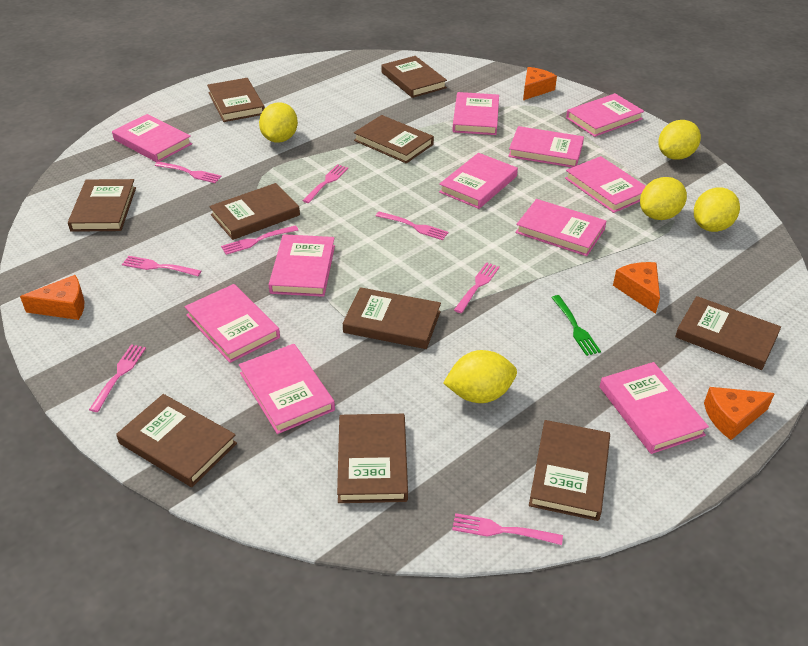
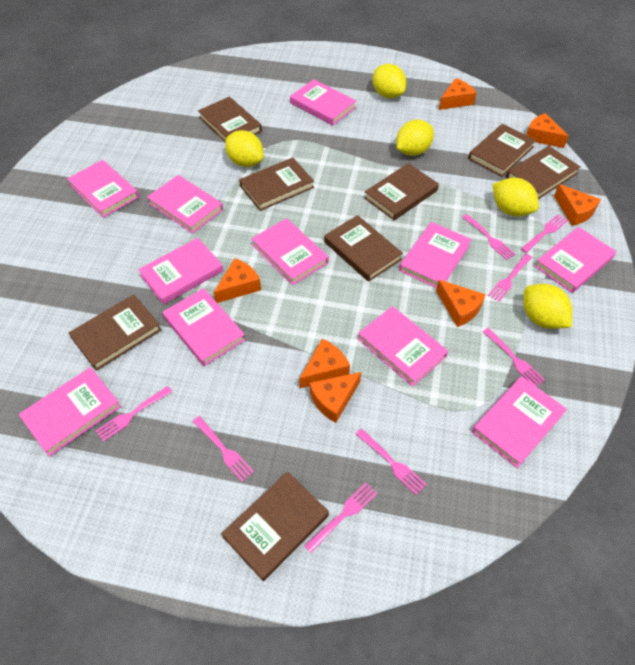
brown book: 10 -> 8
green fork: 1 -> 0
orange cheese: 4 -> 7

